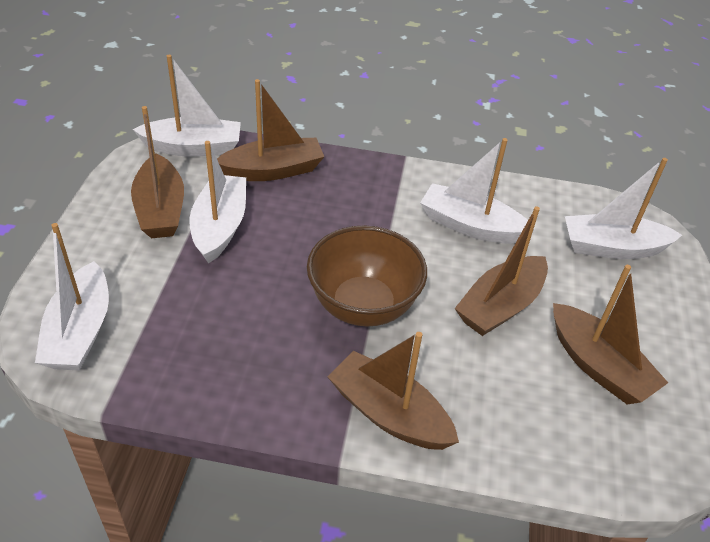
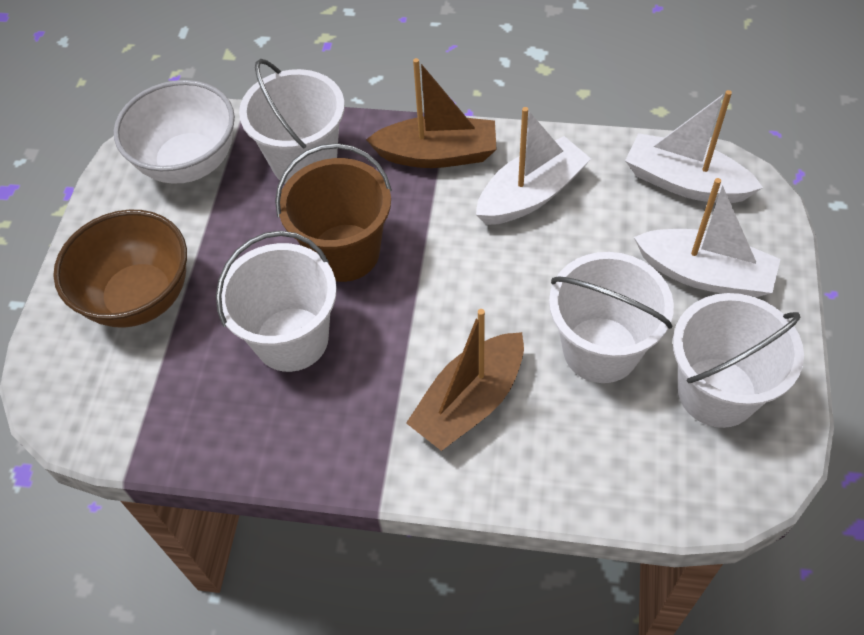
brown boat: 5 -> 2
brown bucket: 0 -> 1
white boat: 5 -> 3
white bowl: 0 -> 1
white bucket: 0 -> 4

